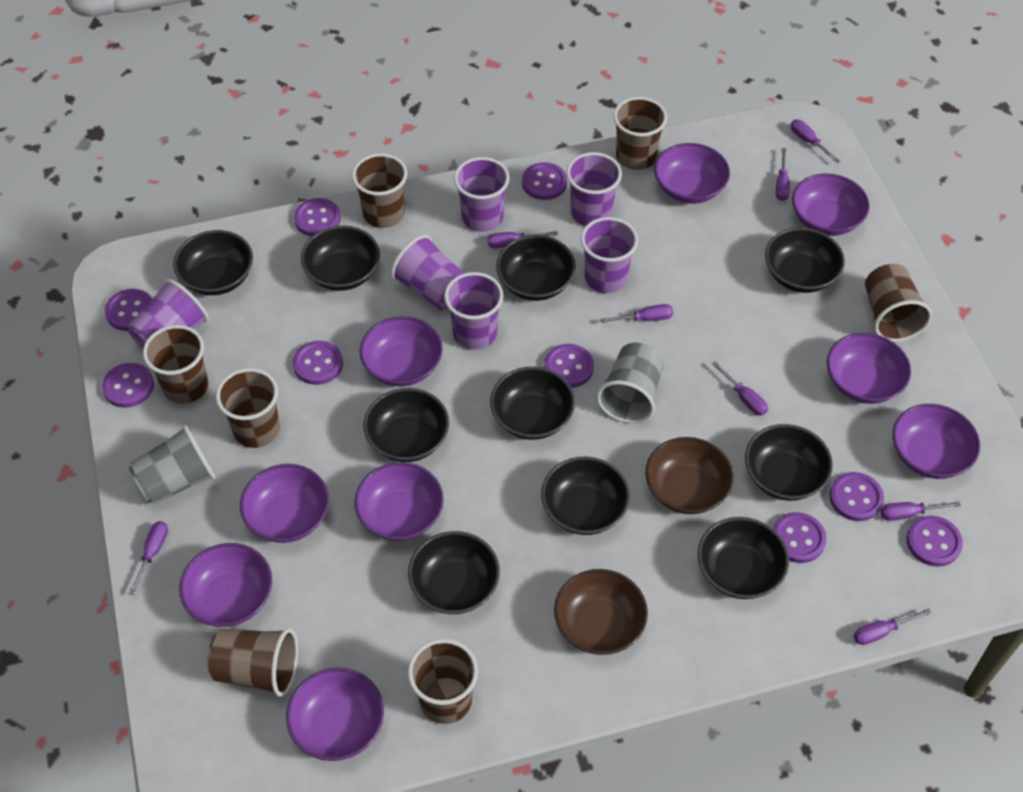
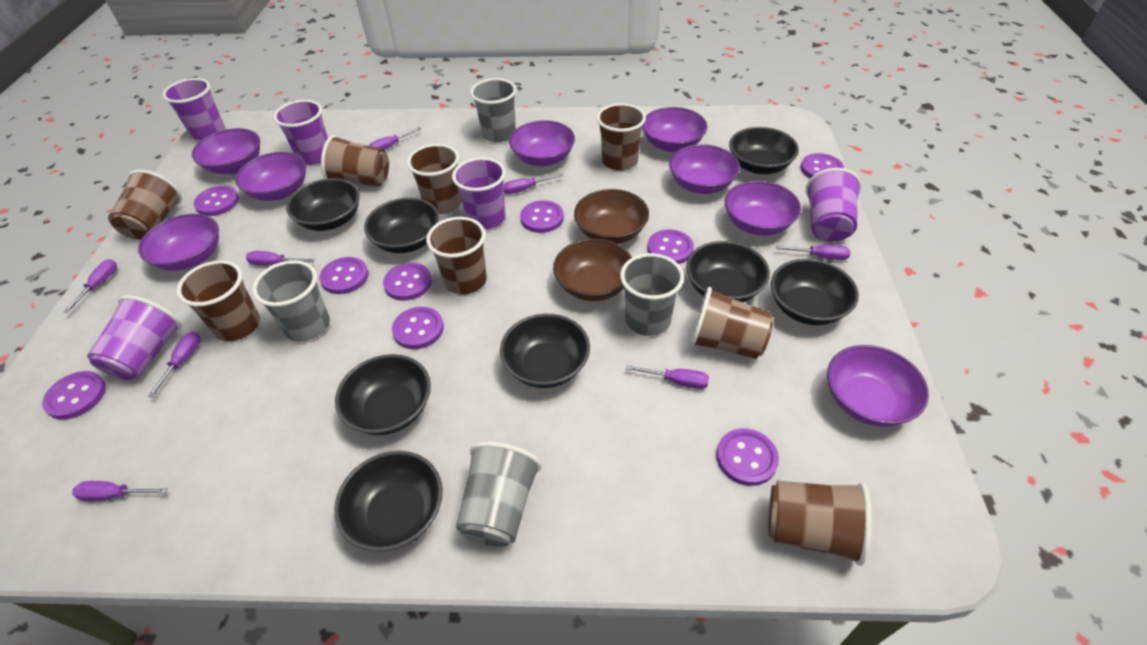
black bowl: 10 -> 8
brown cup: 7 -> 8
grey cup: 2 -> 4
purple bowl: 9 -> 8
purple cup: 6 -> 5

